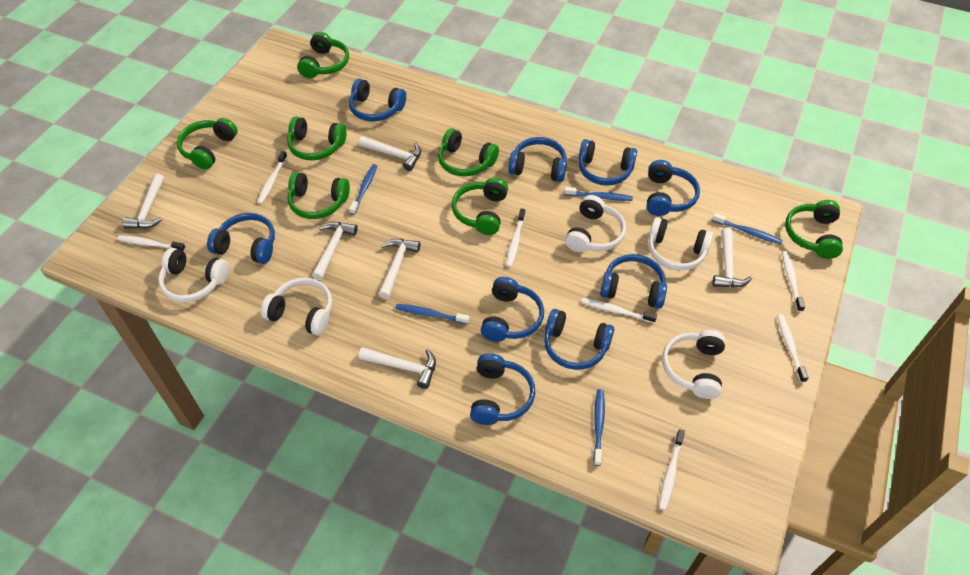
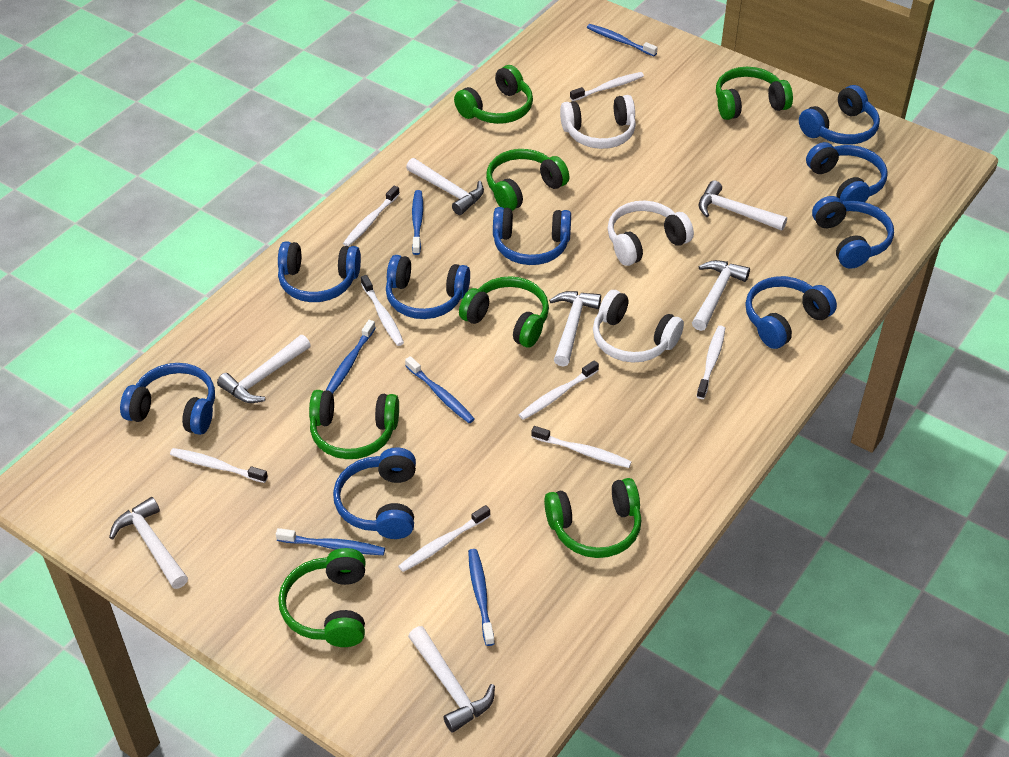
blue toothbrush: 5 -> 6
white hammer: 6 -> 7
white headphones: 5 -> 3
white toothbrush: 7 -> 8

